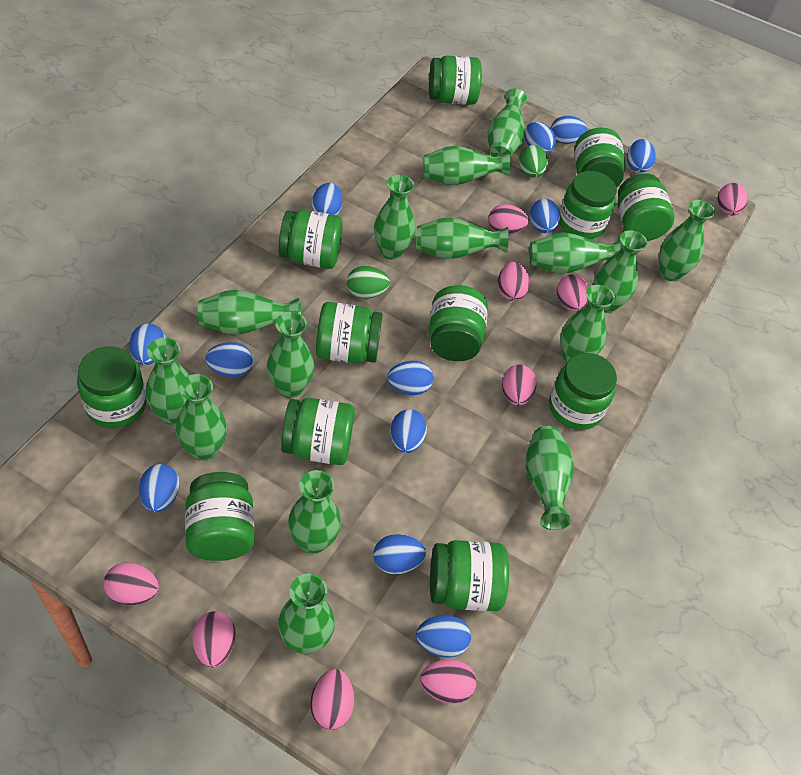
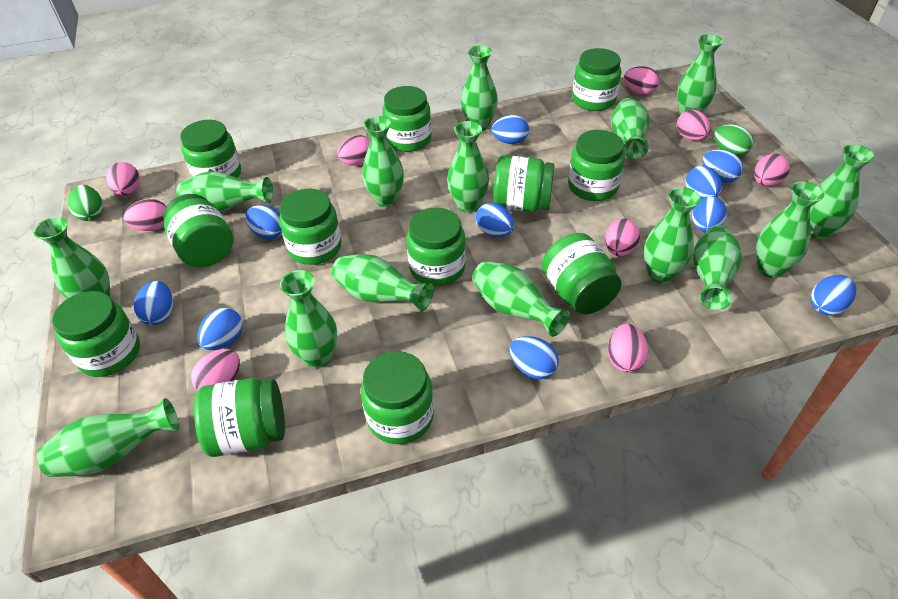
blue egg: 12 -> 10

